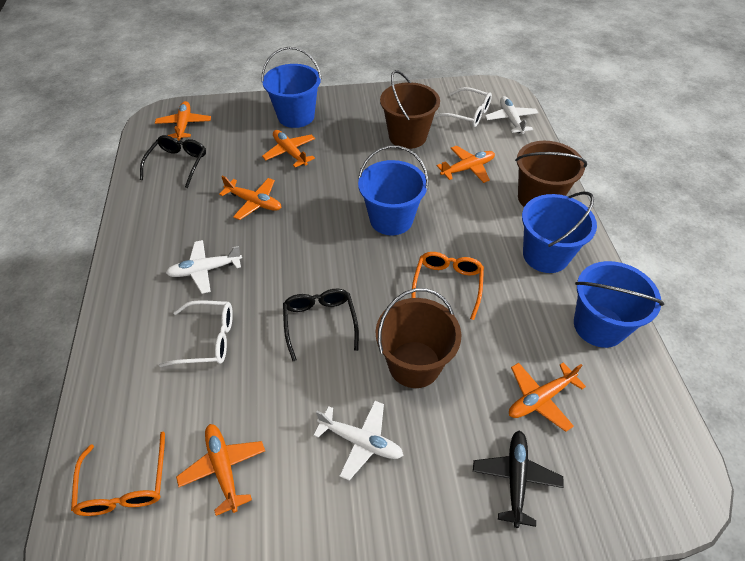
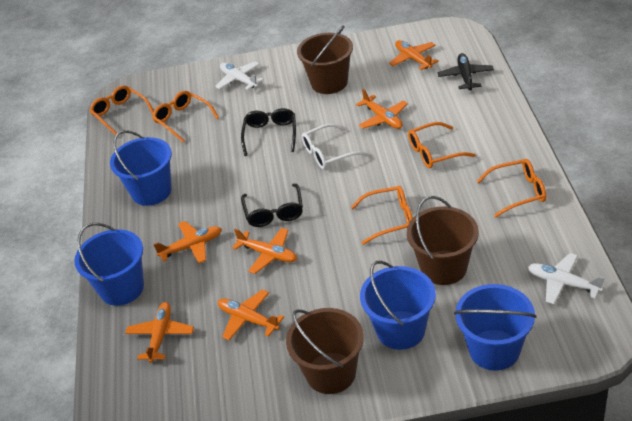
orange glasses: 2 -> 5
white glasses: 2 -> 1
white plane: 3 -> 2

